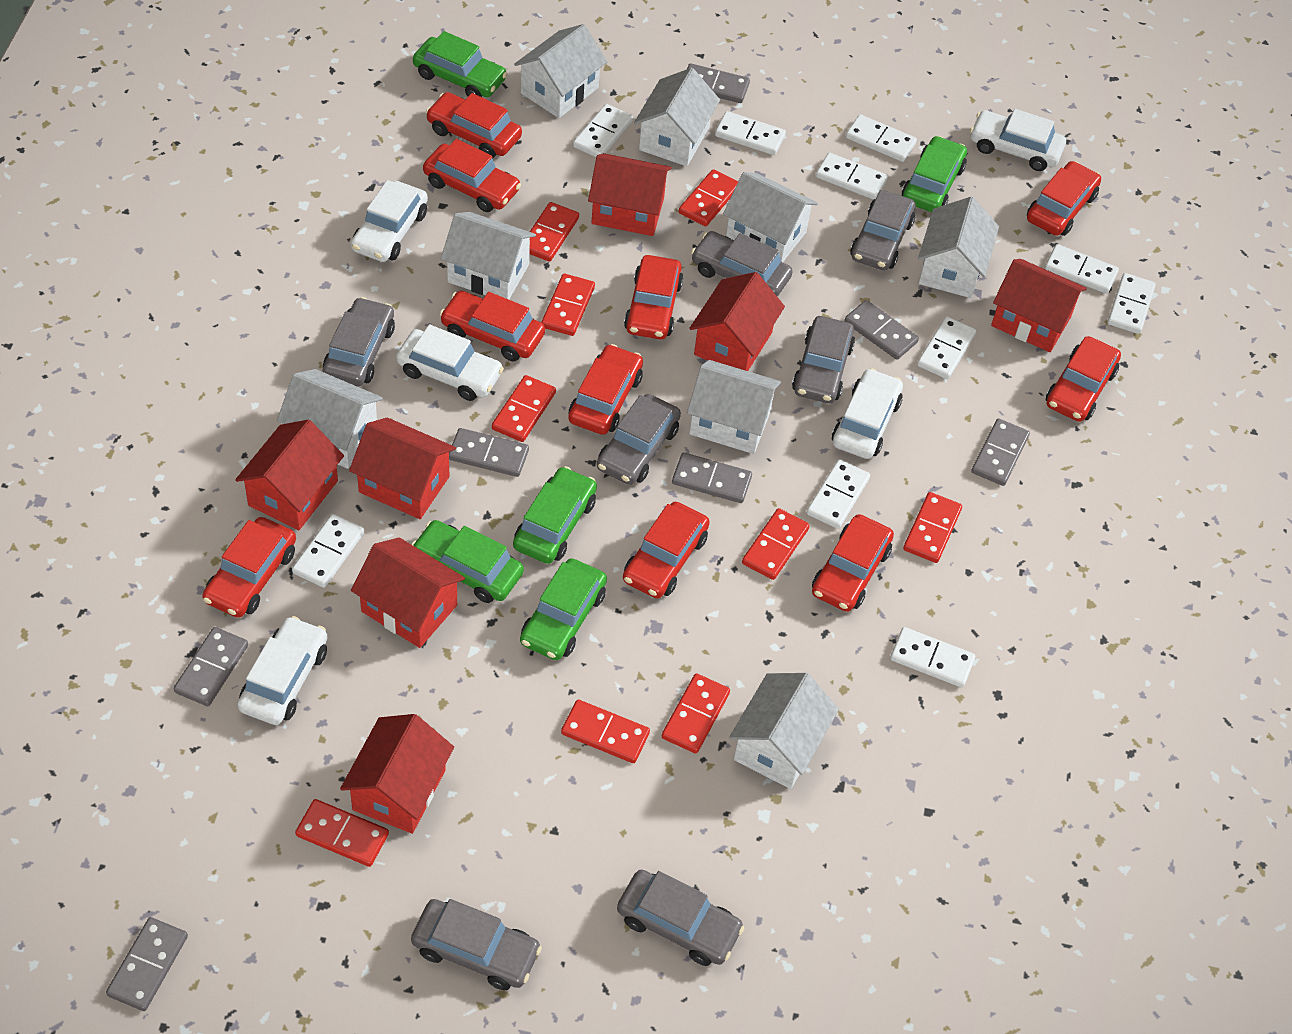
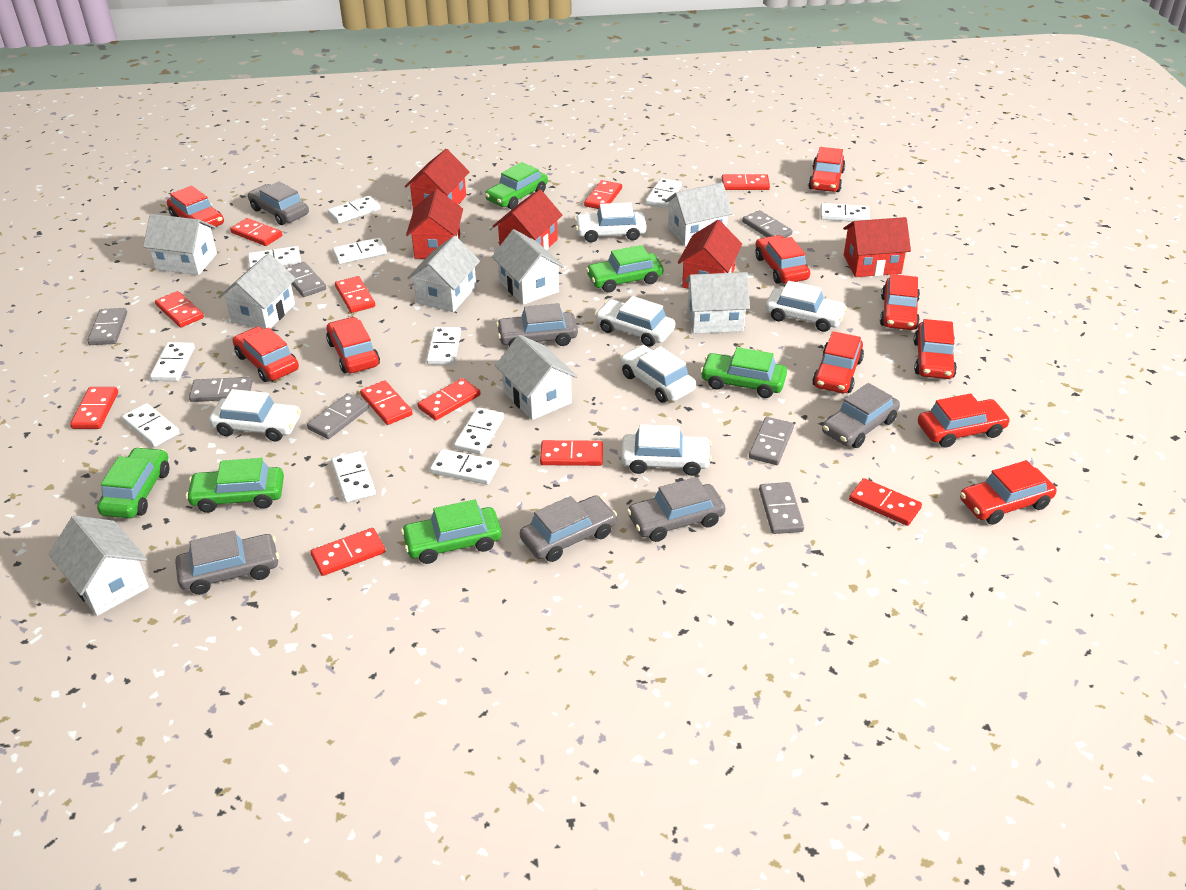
green car: 5 -> 6
grey car: 7 -> 6
red domino: 9 -> 11
red house: 7 -> 5
white car: 5 -> 6
white domino: 10 -> 11

